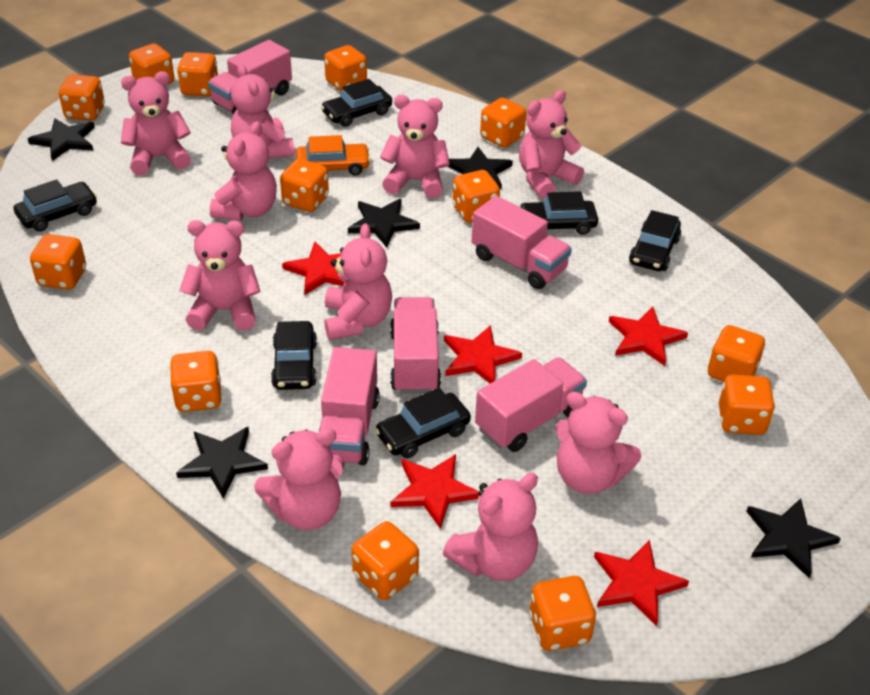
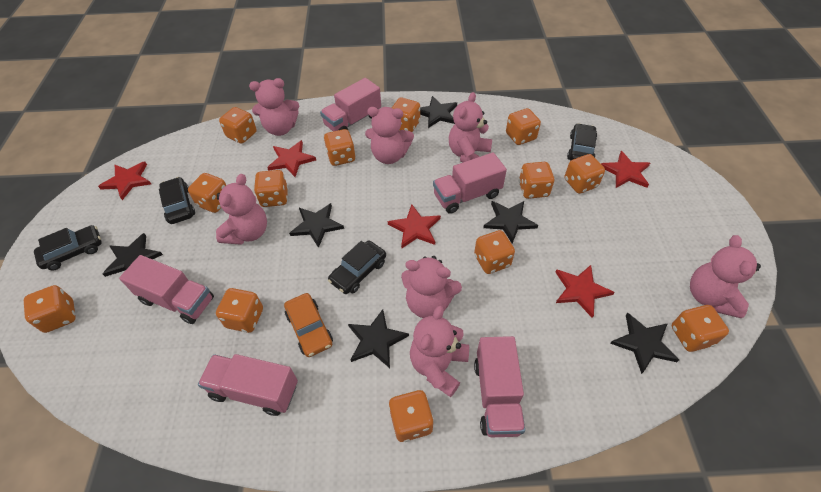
black car: 6 -> 4
black star: 5 -> 6
pink teddy bear: 10 -> 7

